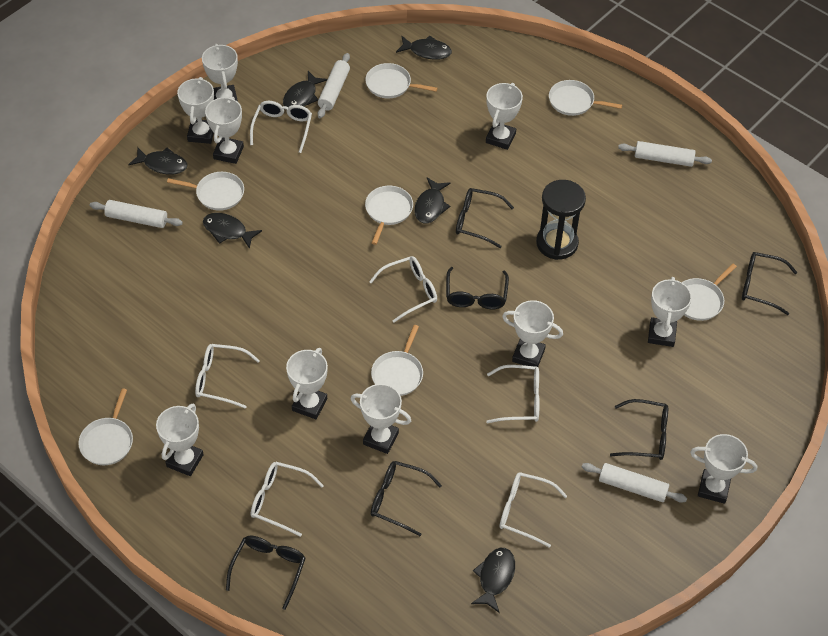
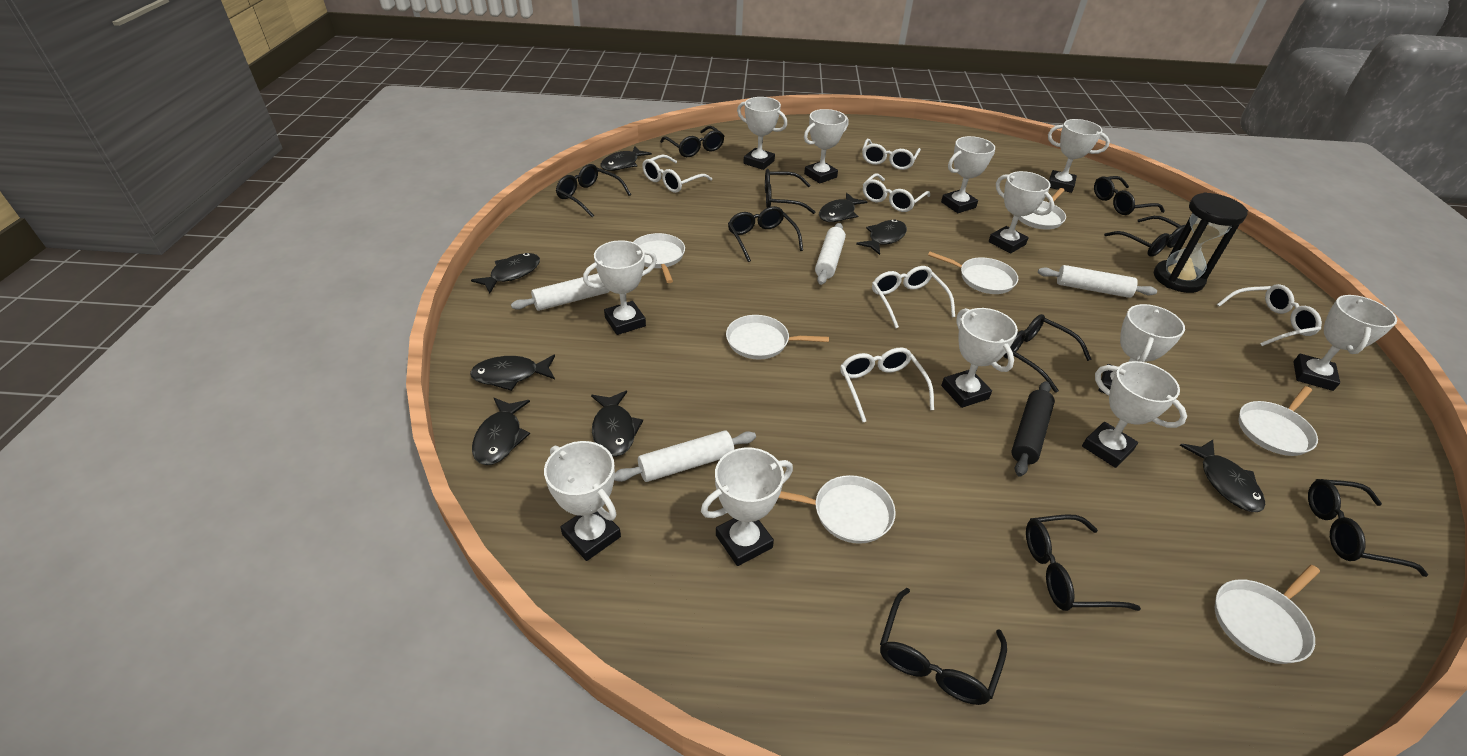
black fish: 6 -> 8
black glasses: 6 -> 10
black rolling pin: 0 -> 1
white trophy: 10 -> 12

